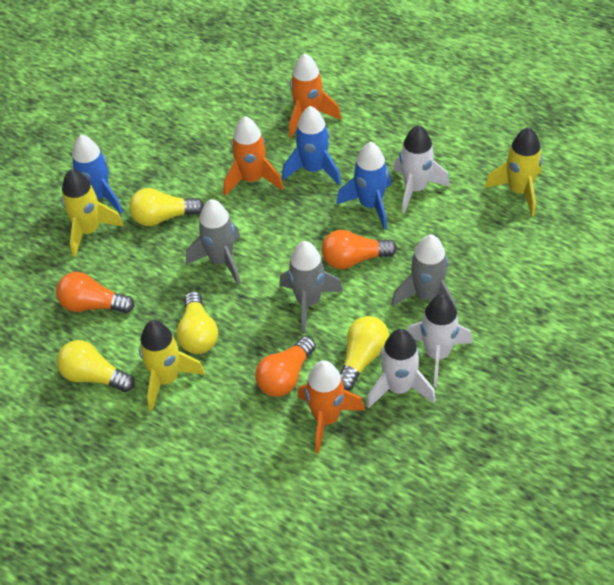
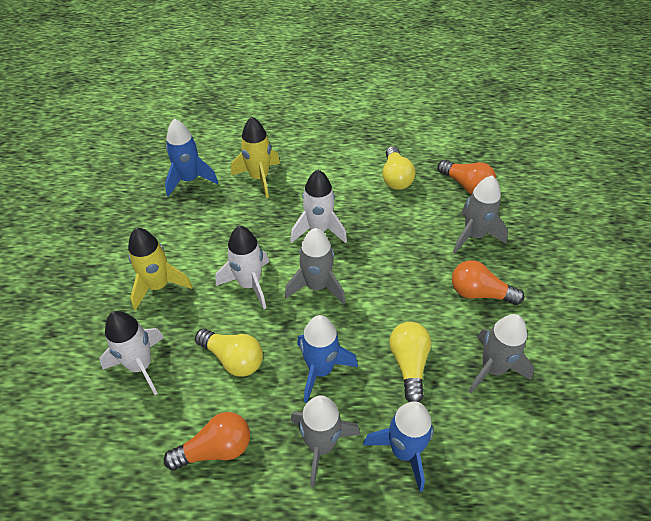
grey rocket: 3 -> 4
orange rocket: 3 -> 0
yellow light bulb: 4 -> 3
yellow rocket: 3 -> 2

